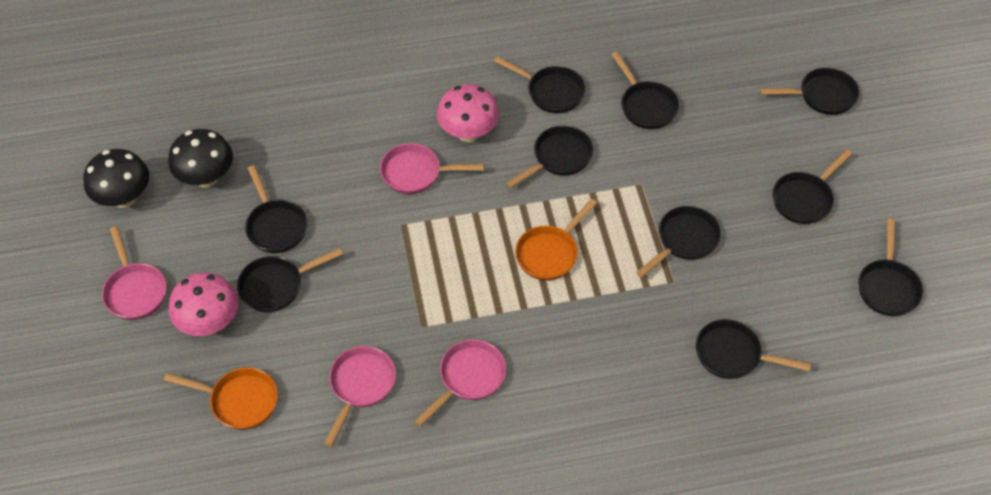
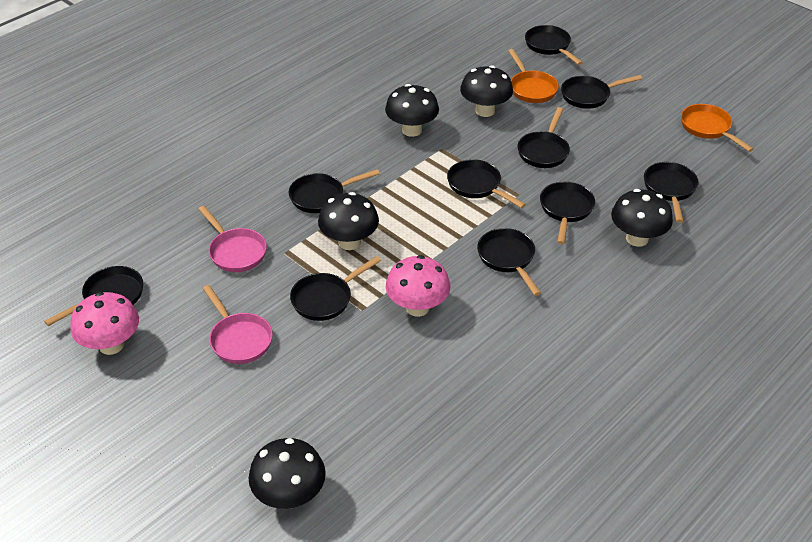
black mushroom: 2 -> 5
pink pan: 4 -> 2

